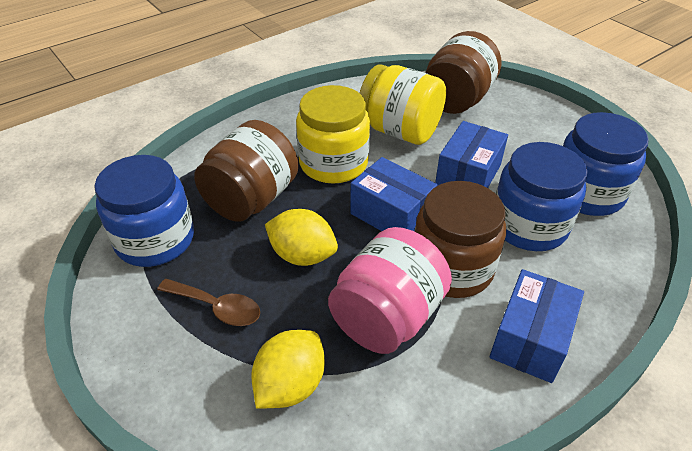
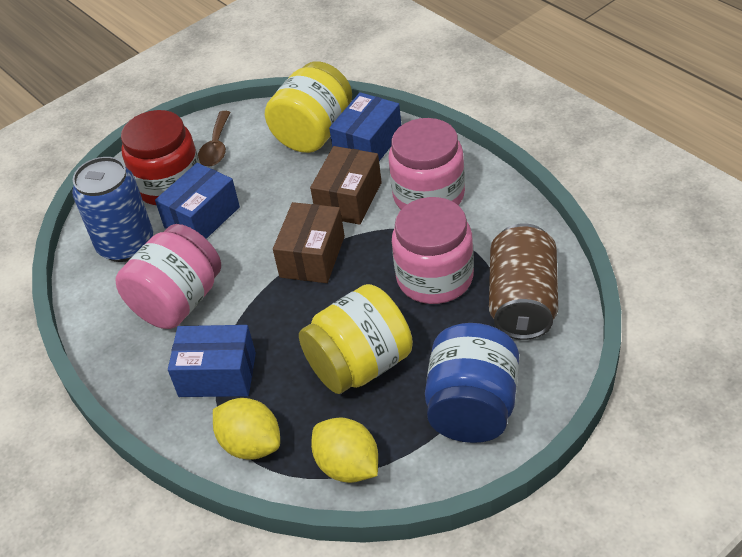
blue can: 0 -> 1
blue jar: 3 -> 1
brown box: 0 -> 2
brown can: 0 -> 1
brown jar: 3 -> 0
pink jar: 1 -> 3
red jar: 0 -> 1

